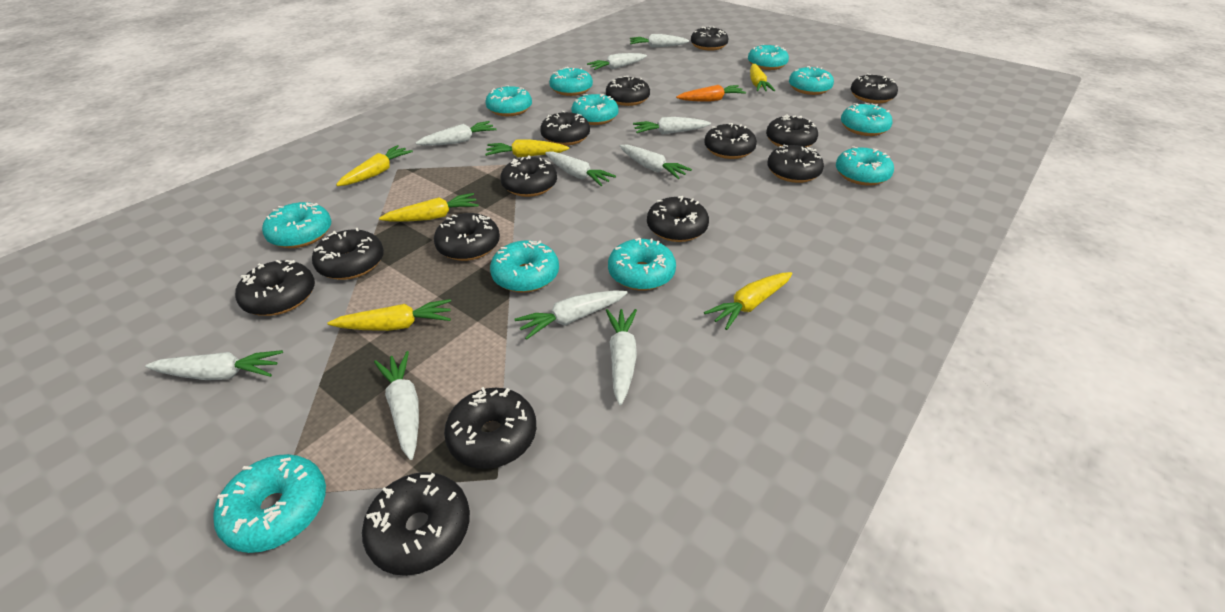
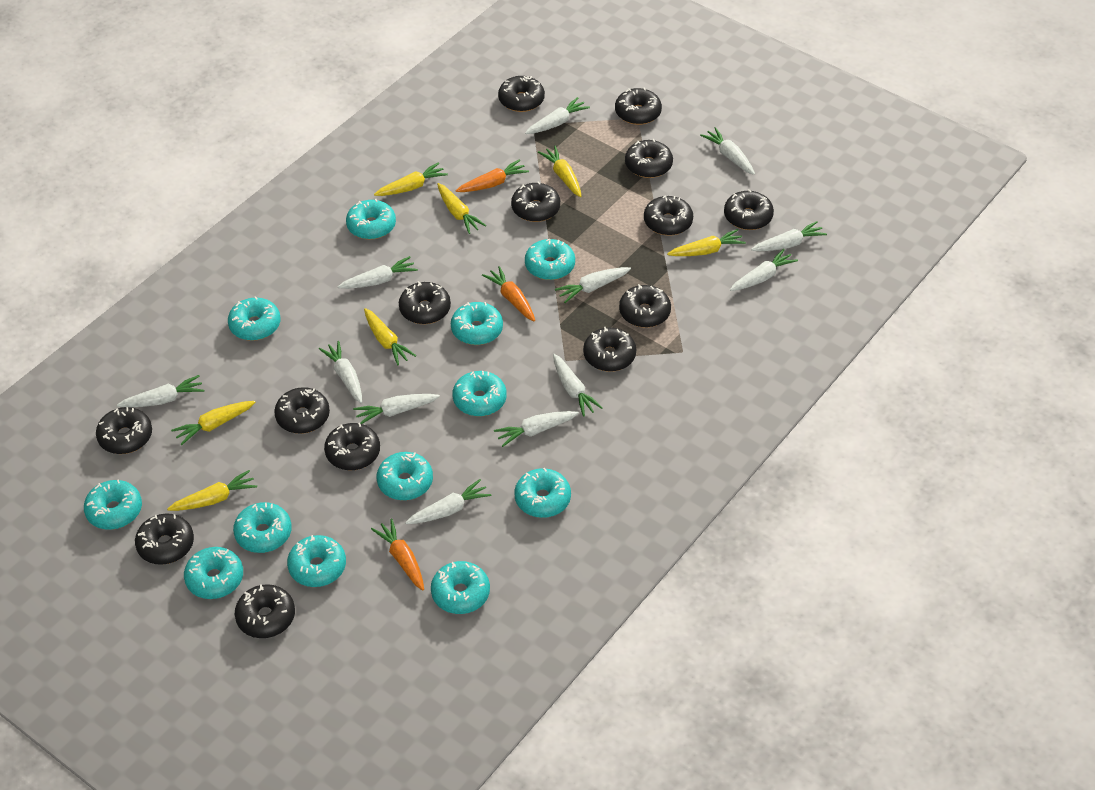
orange carrot: 1 -> 3
turquoise donut: 11 -> 12
white carrot: 10 -> 12
yellow carrot: 6 -> 7

